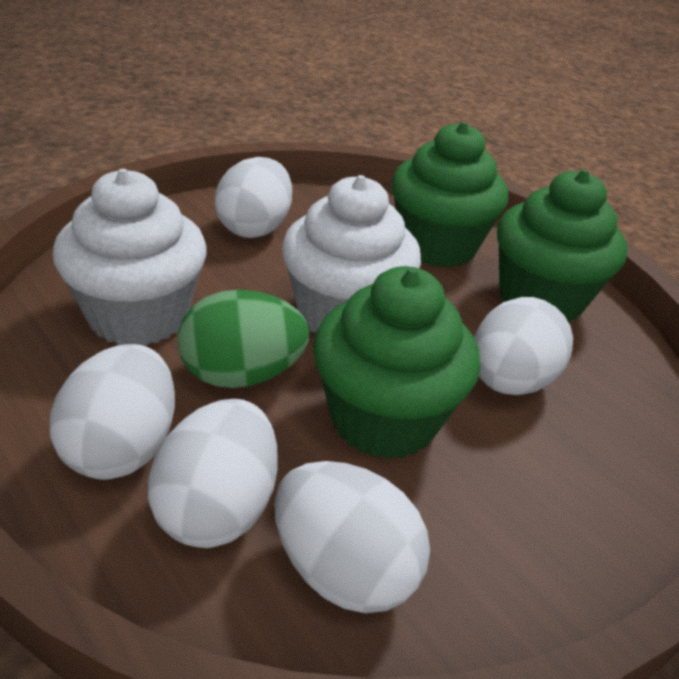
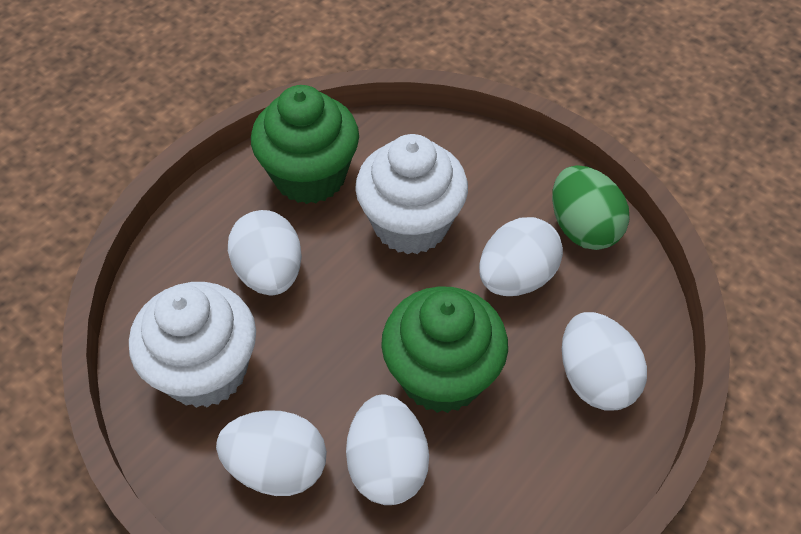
green cupcake: 3 -> 2

